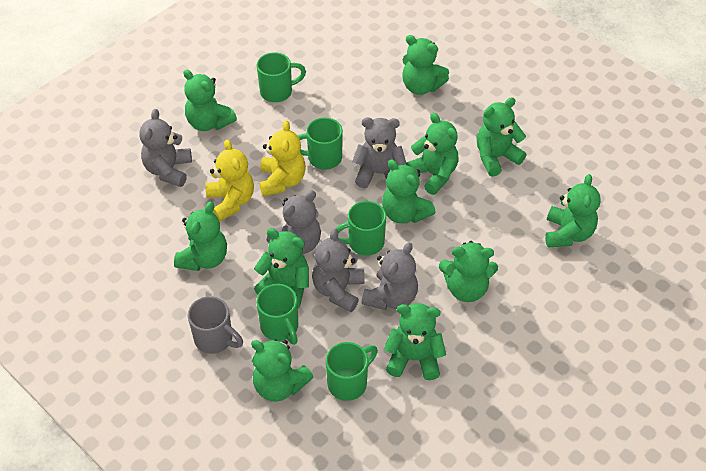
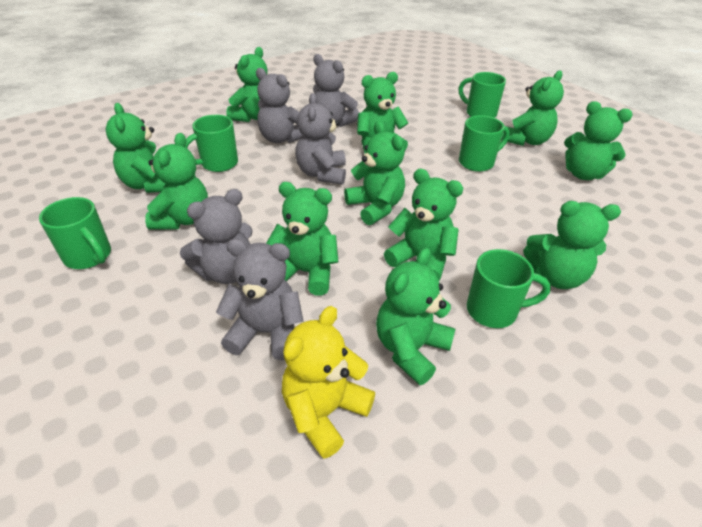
grey mug: 1 -> 0
yellow teddy bear: 2 -> 1

